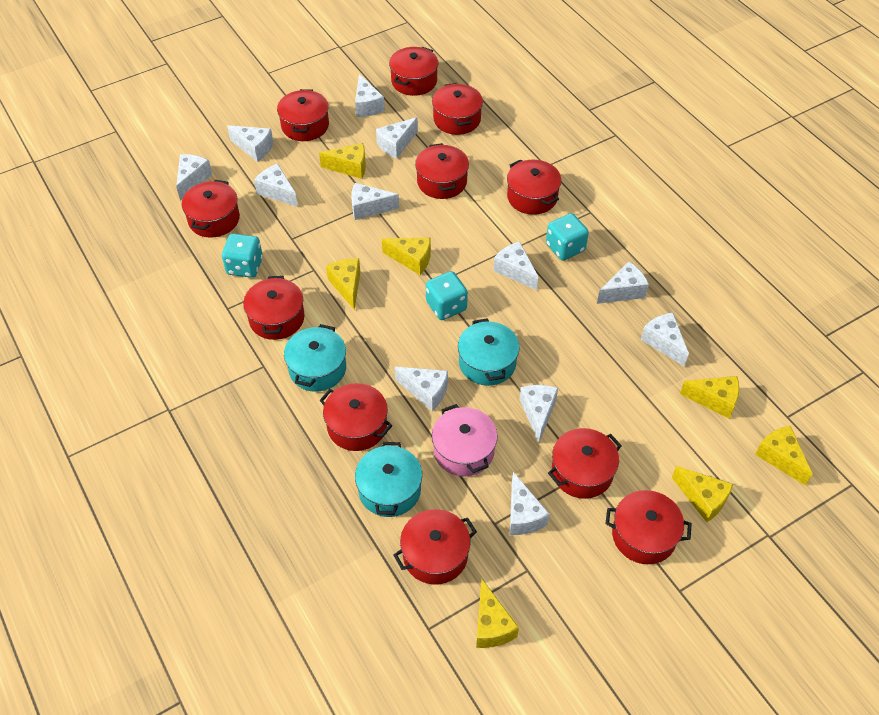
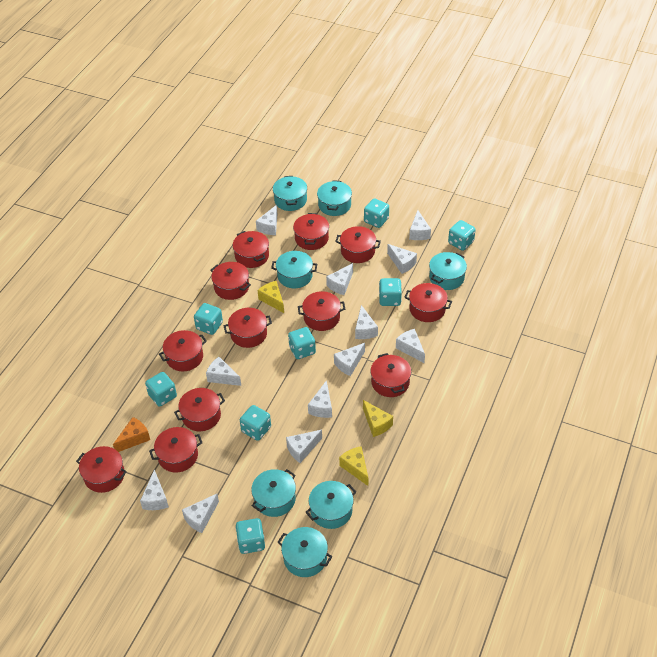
orange cheese: 0 -> 1
pink pot: 1 -> 0
red pot: 11 -> 12
turquoise dice: 3 -> 8
turquoise pot: 3 -> 7
yellow cheese: 7 -> 3

